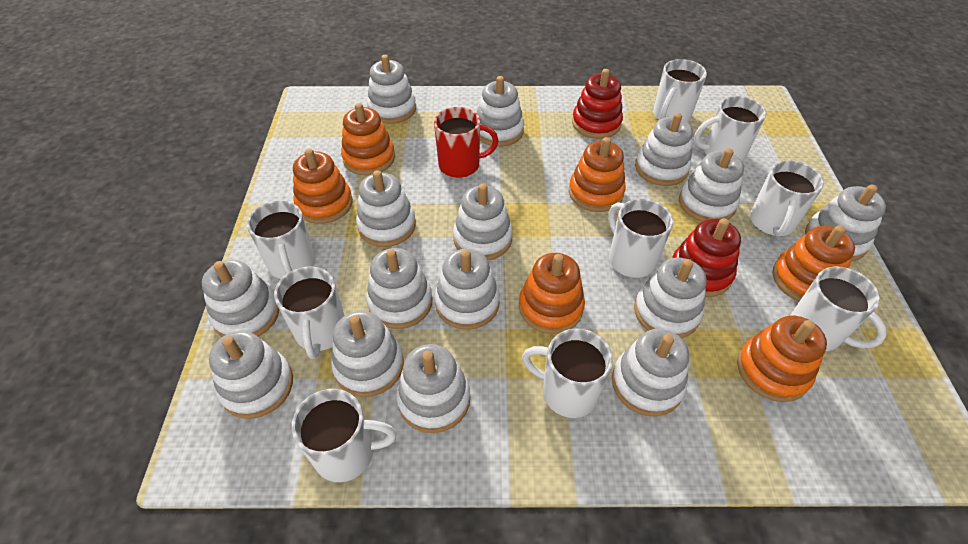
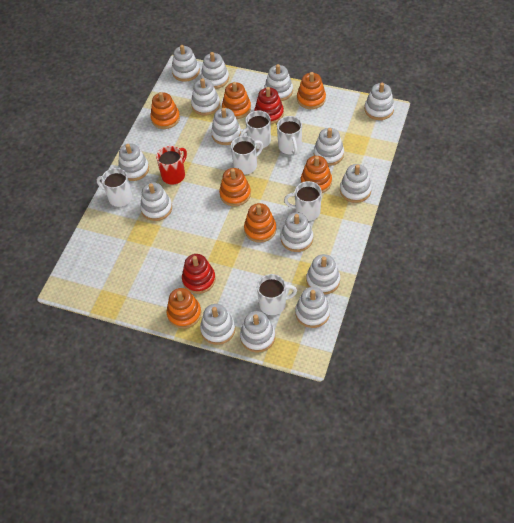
orange stacking toy: 6 -> 7
white mug: 9 -> 6

